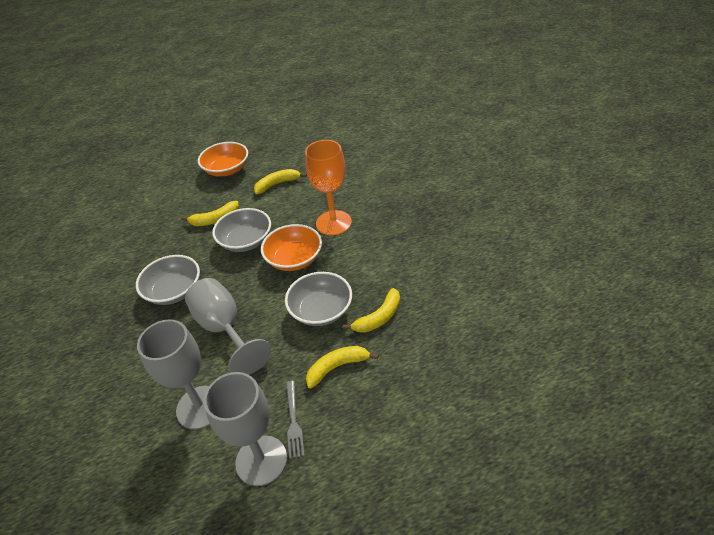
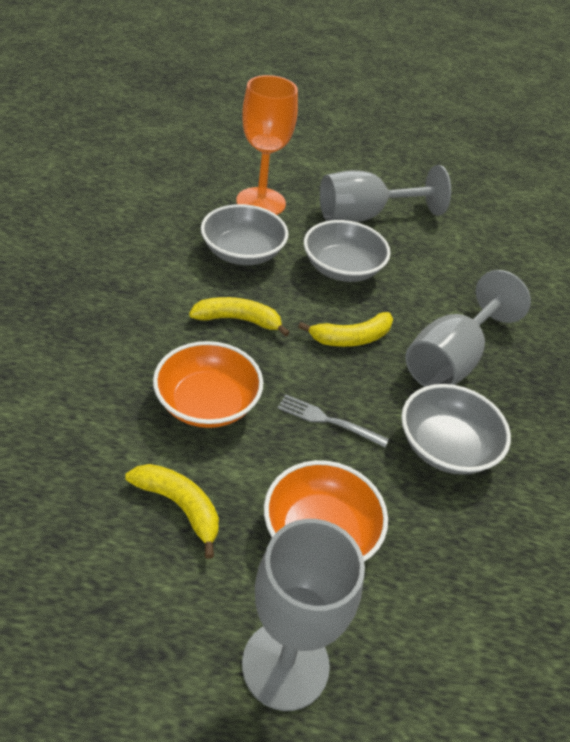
yellow banana: 4 -> 3

